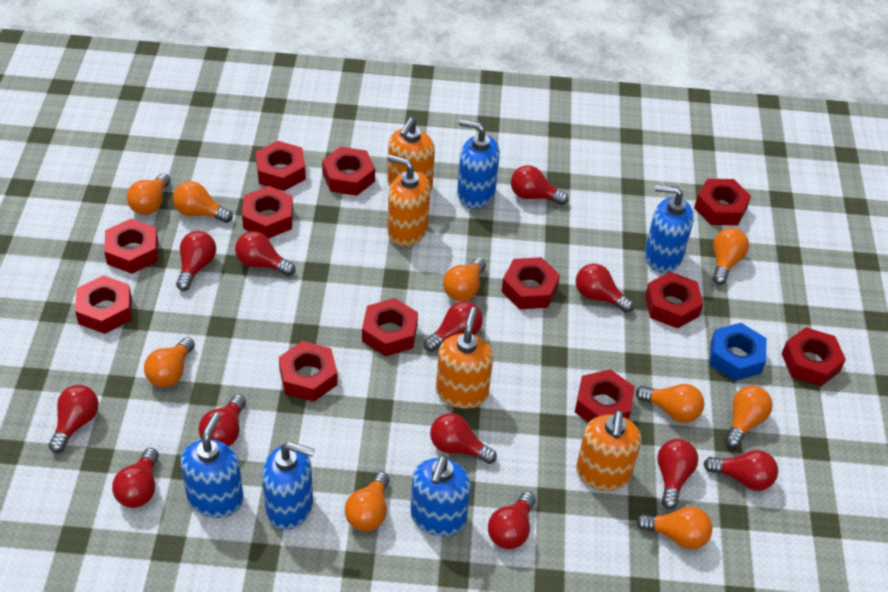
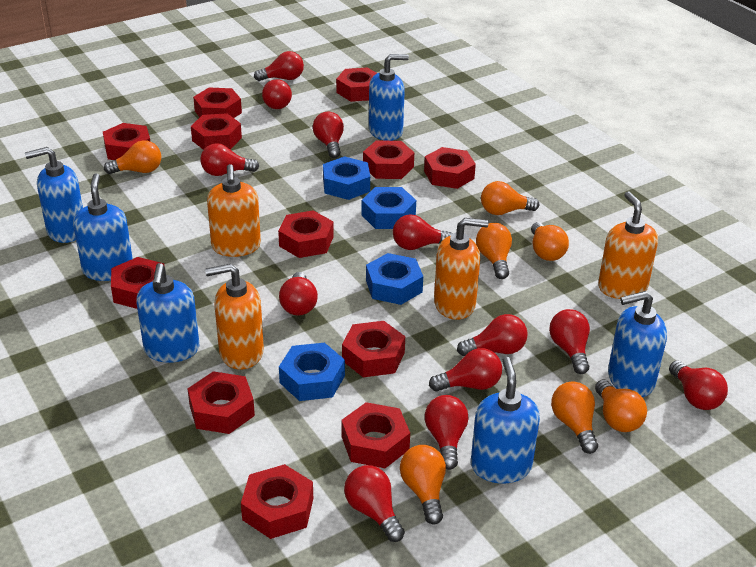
blue nut: 1 -> 4
blue soap dispenser: 5 -> 6
orange light bulb: 9 -> 7

